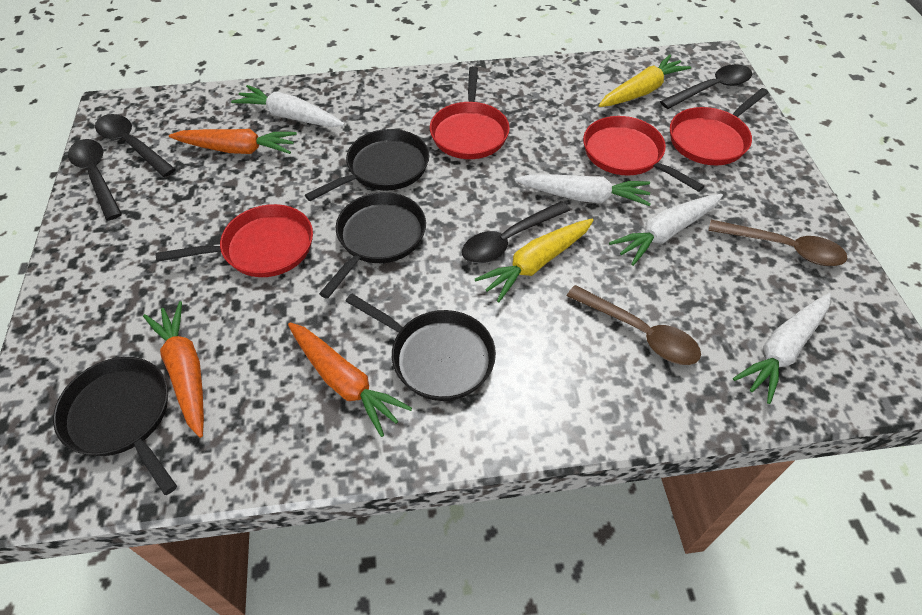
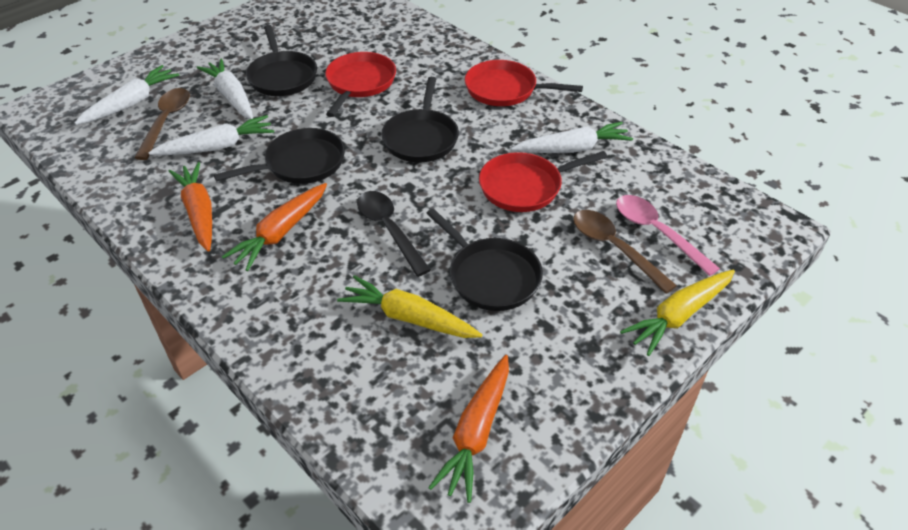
black spoon: 4 -> 1
pink spoon: 0 -> 1
red pan: 4 -> 3

